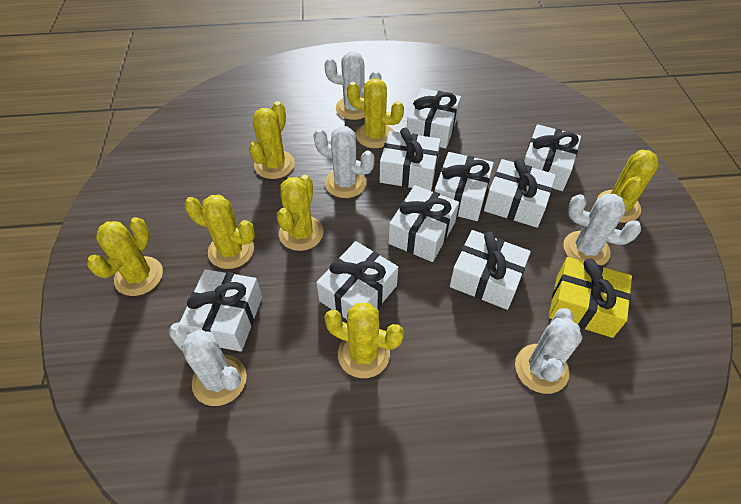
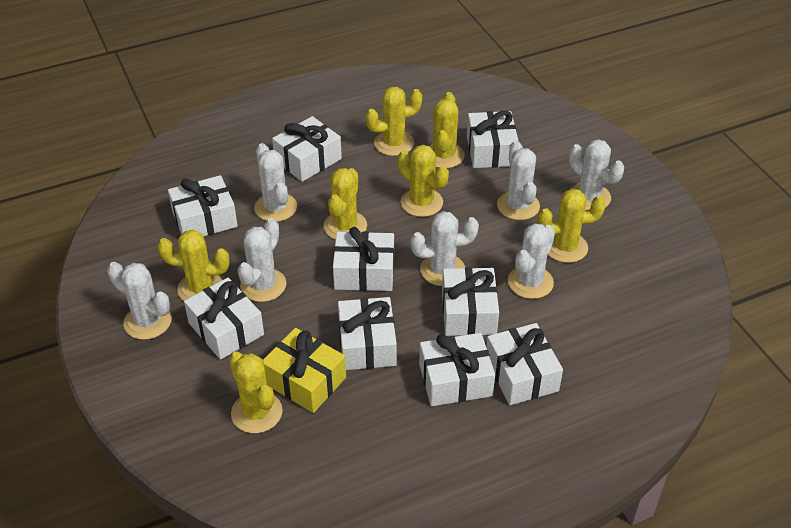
white cactus: 5 -> 7

